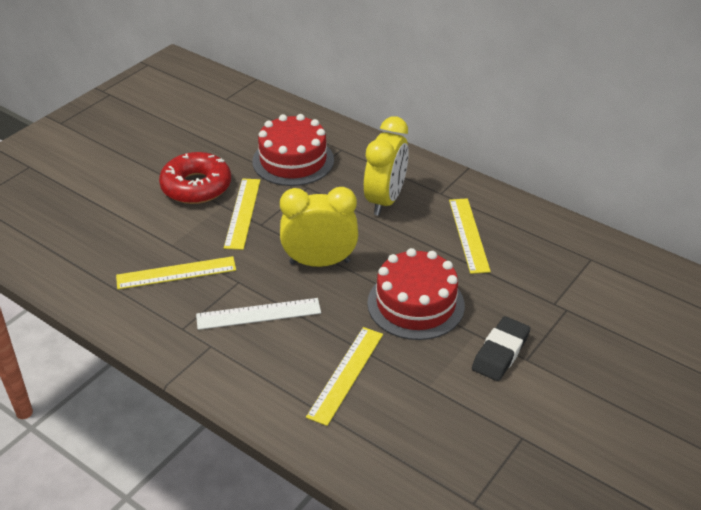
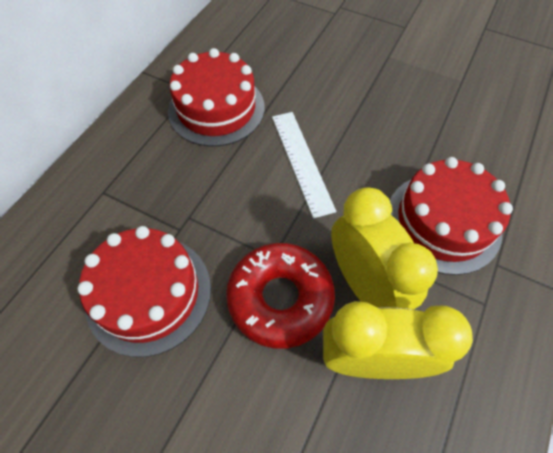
black eraser: 1 -> 0
red cake: 2 -> 3
yellow ruler: 4 -> 0

